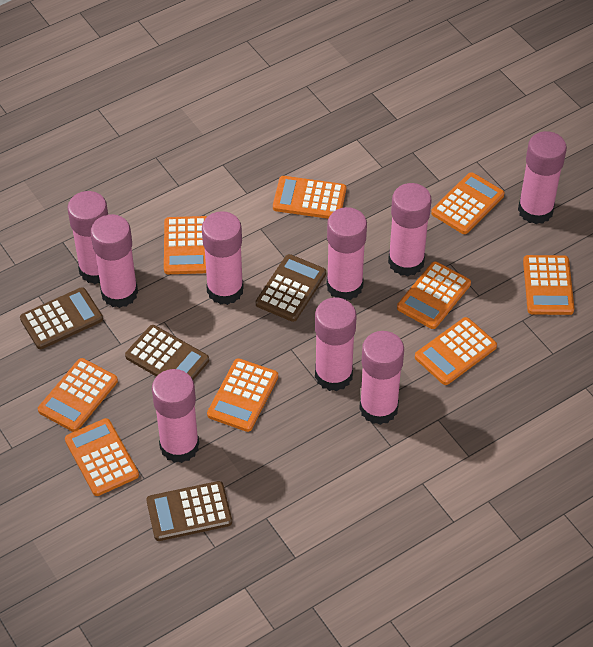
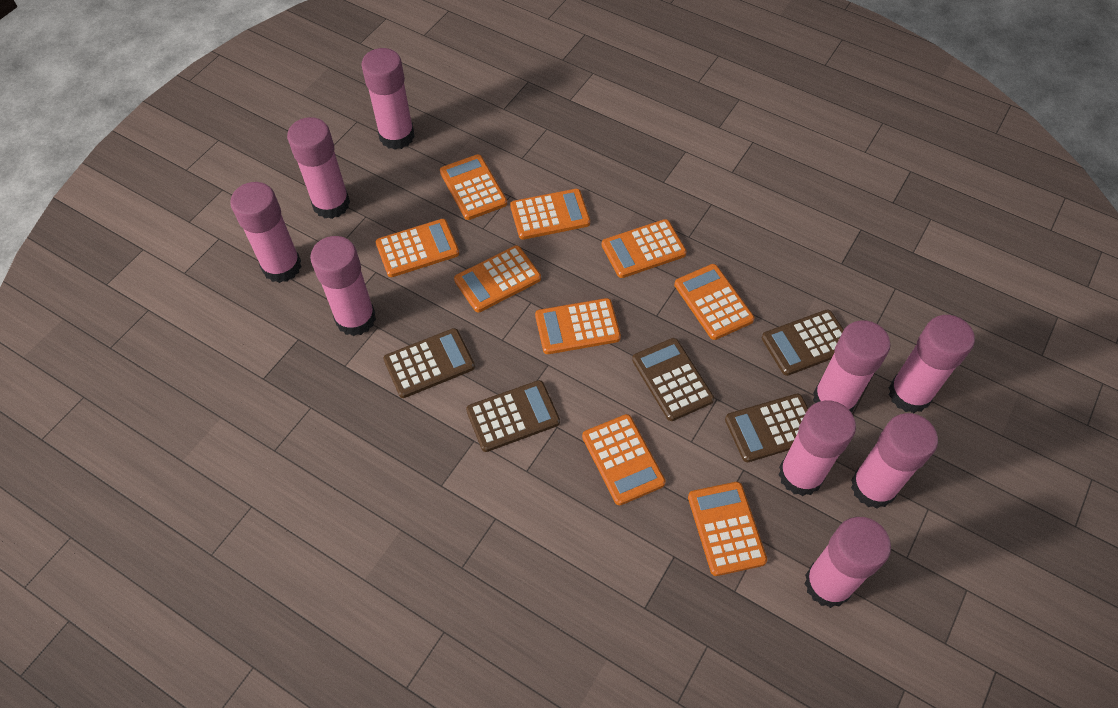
brown calculator: 4 -> 5

